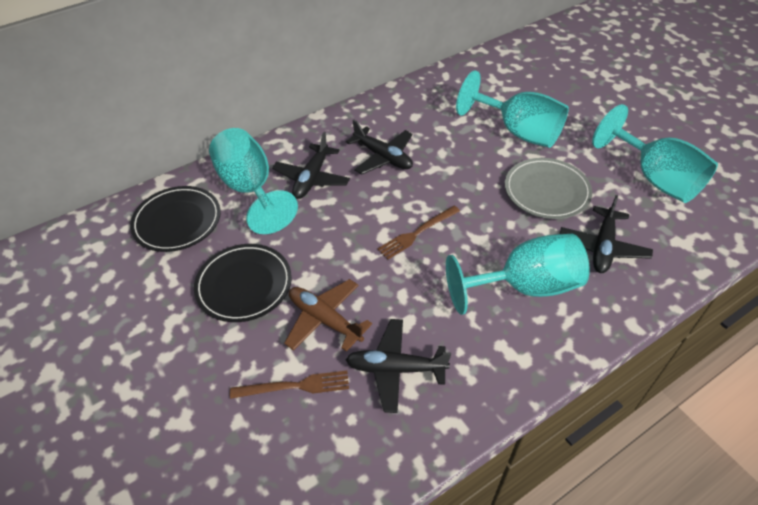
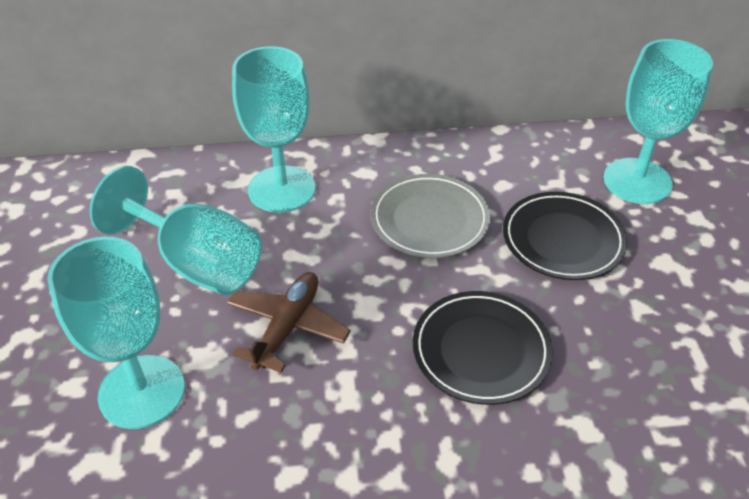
black plane: 4 -> 0
brown fork: 2 -> 0

